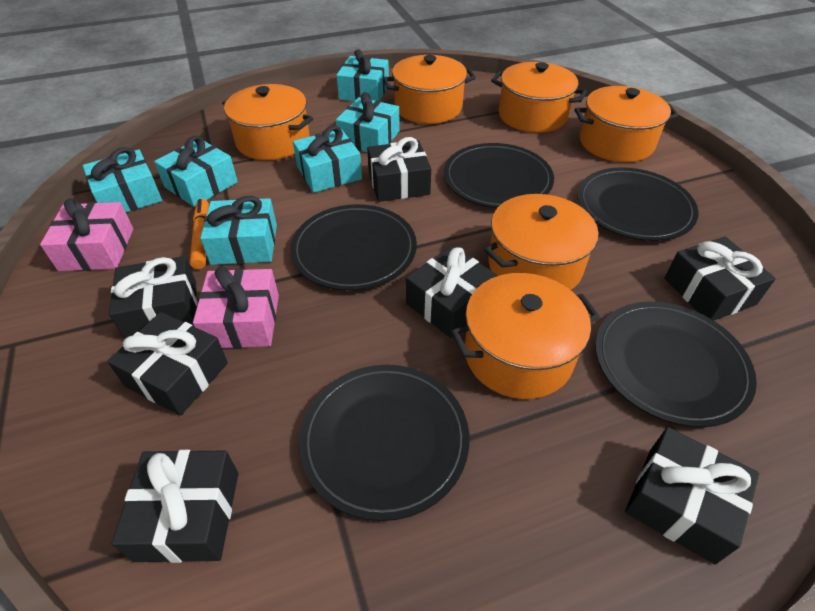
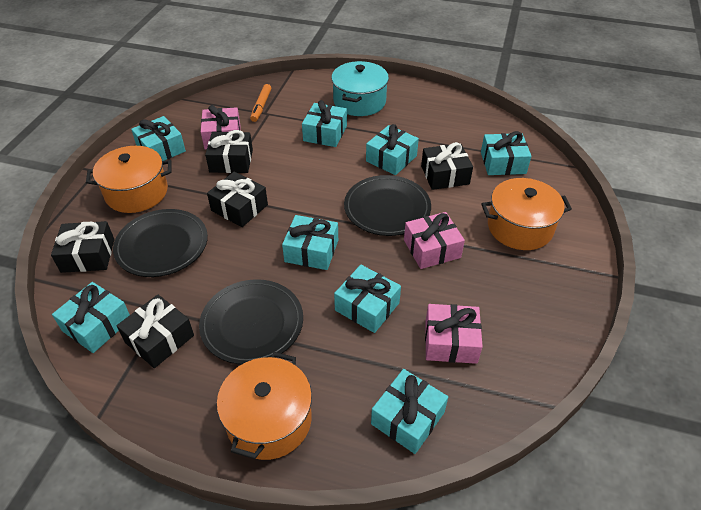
black gift: 7 -> 5
black plate: 5 -> 3
orange pot: 6 -> 3
pink gift: 2 -> 3
turquoise gift: 6 -> 8
turquoise pot: 0 -> 1

